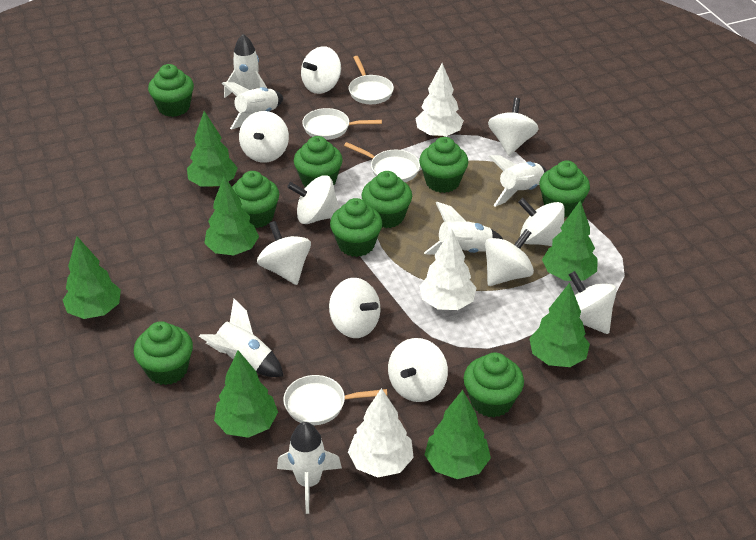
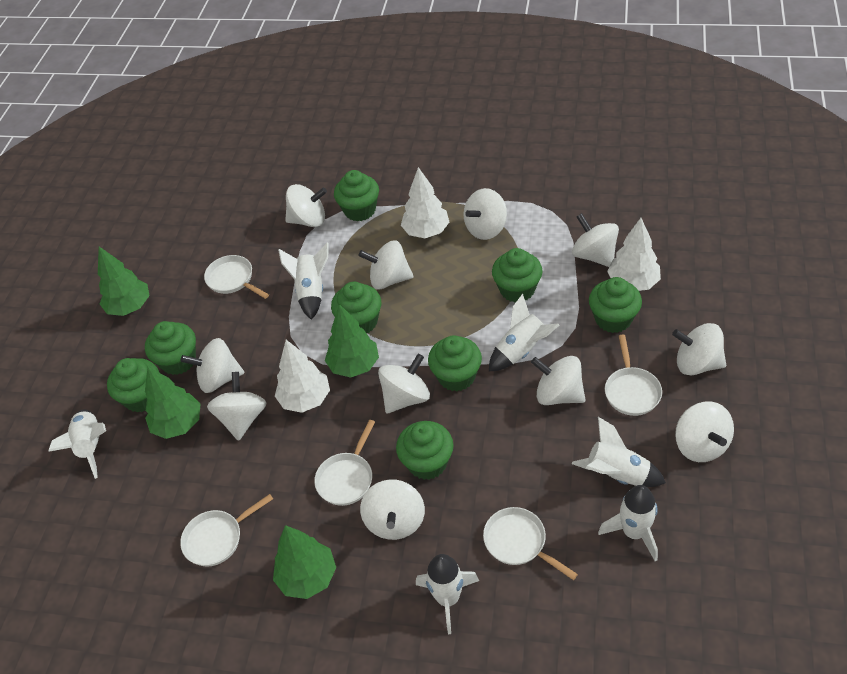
green cupcake: 9 -> 8
green tree: 7 -> 4
white pan: 4 -> 5
white spinning top: 10 -> 11

